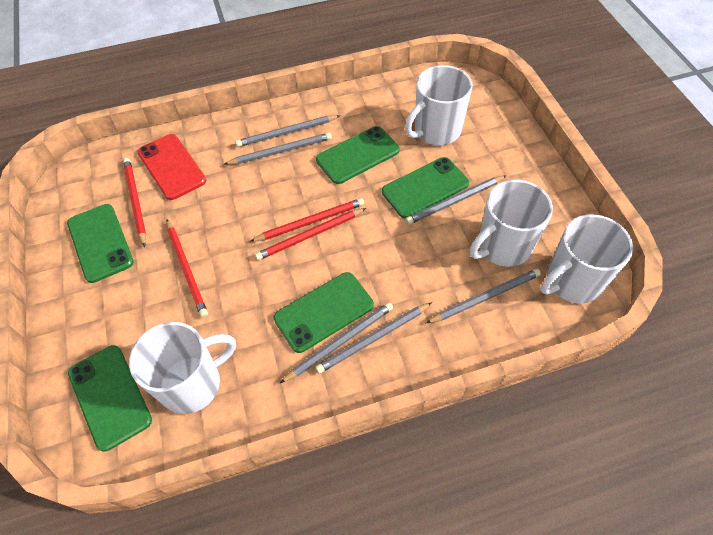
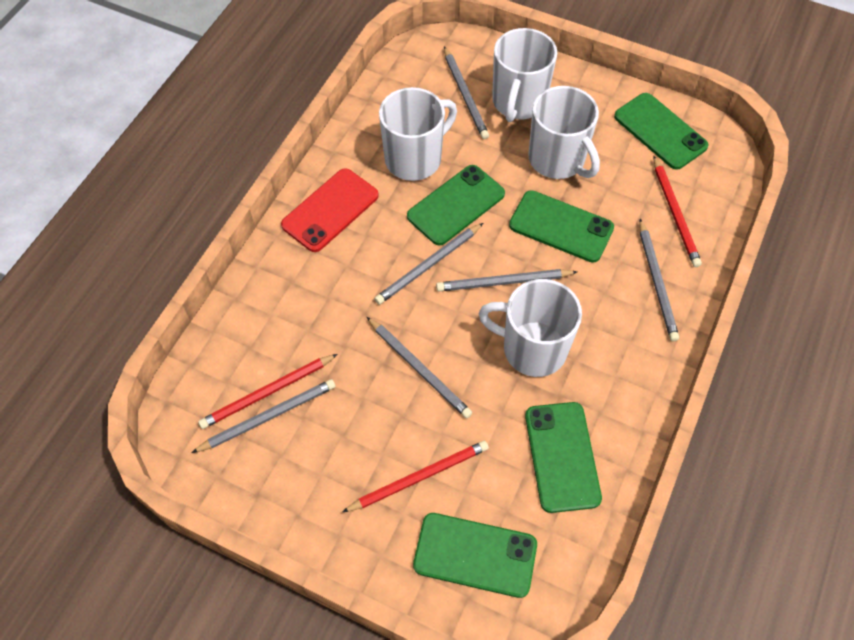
red pencil: 4 -> 3

